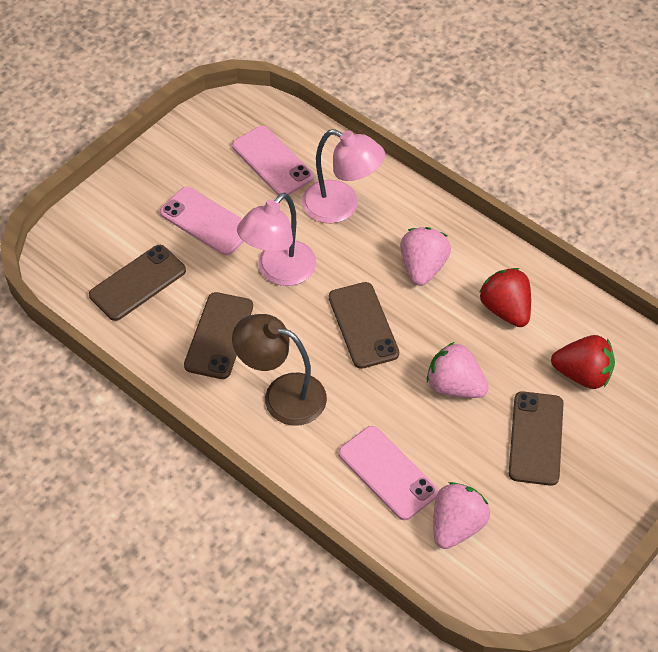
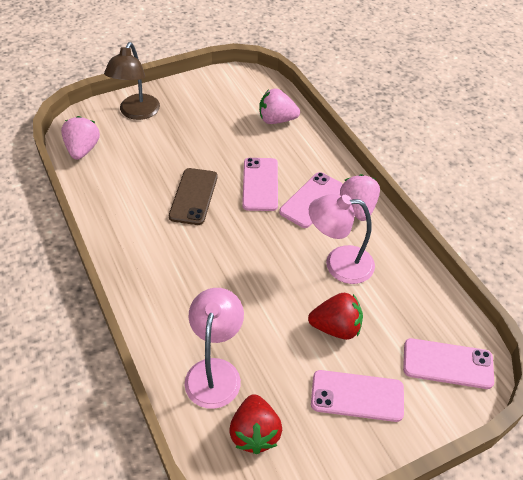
brown phone: 4 -> 1
pink phone: 3 -> 4

